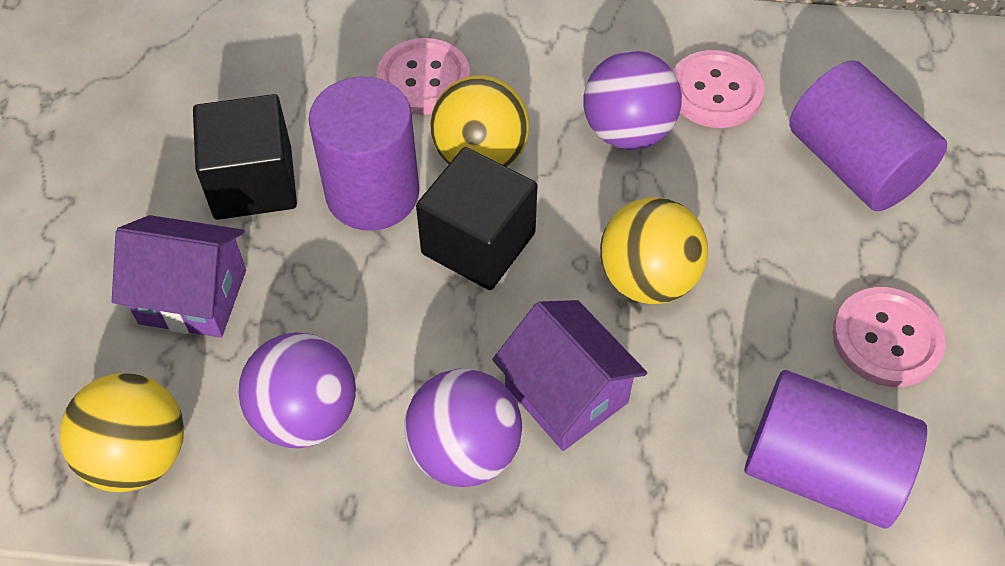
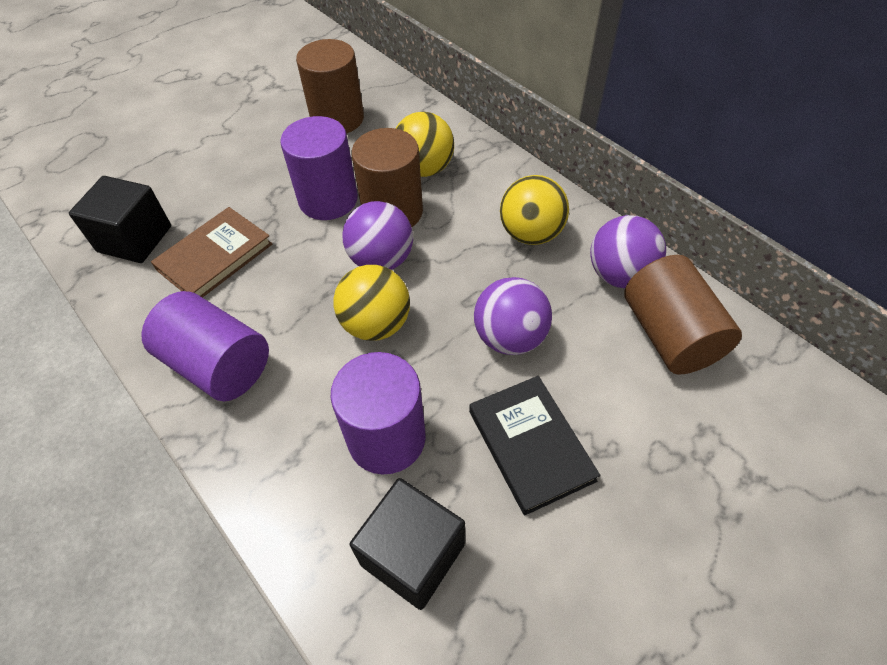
black book: 0 -> 1
brown book: 0 -> 1
brown cylinder: 0 -> 3
pink button: 3 -> 0
purple house: 2 -> 0

